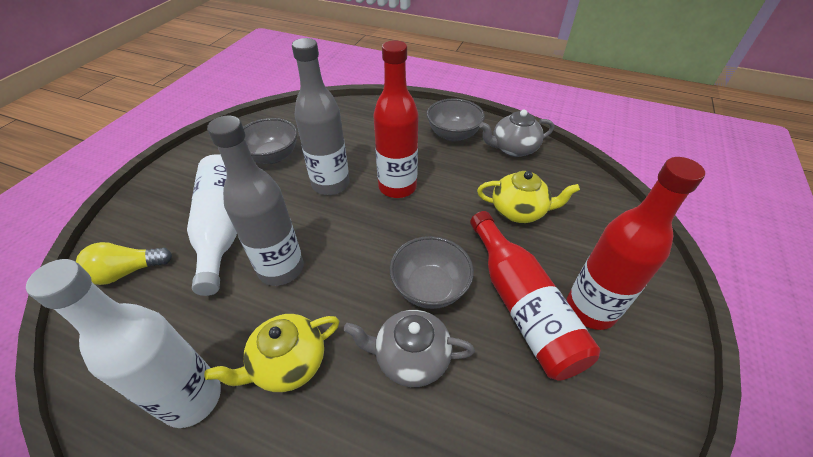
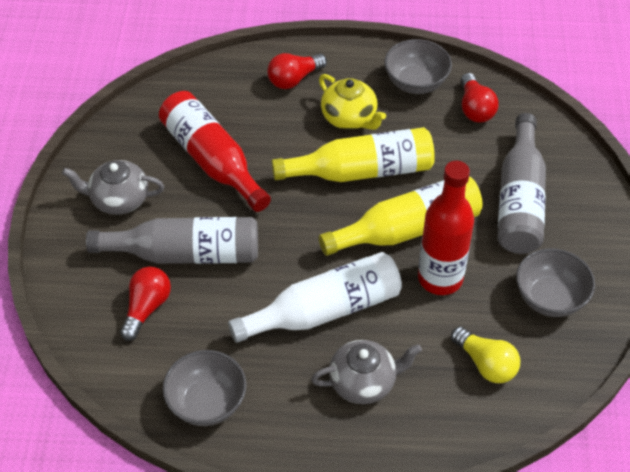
red bottle: 3 -> 2
red light bulb: 0 -> 3
white bottle: 2 -> 1
yellow bottle: 0 -> 2
yellow teapot: 2 -> 1

